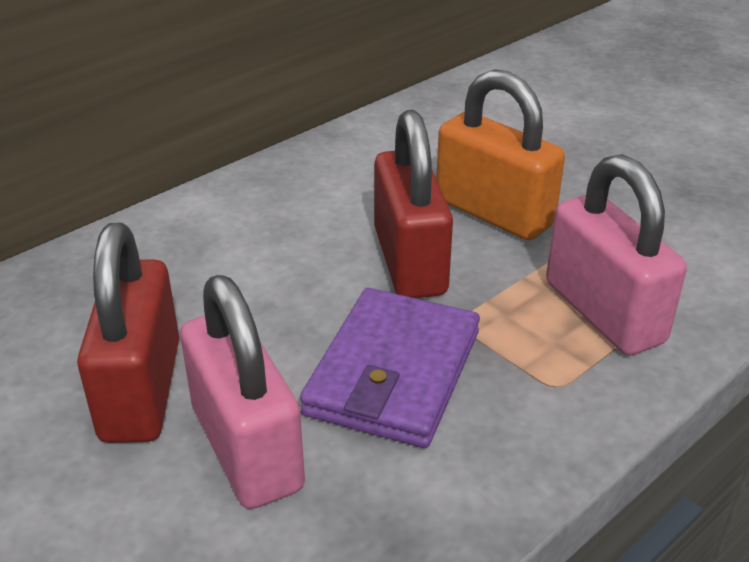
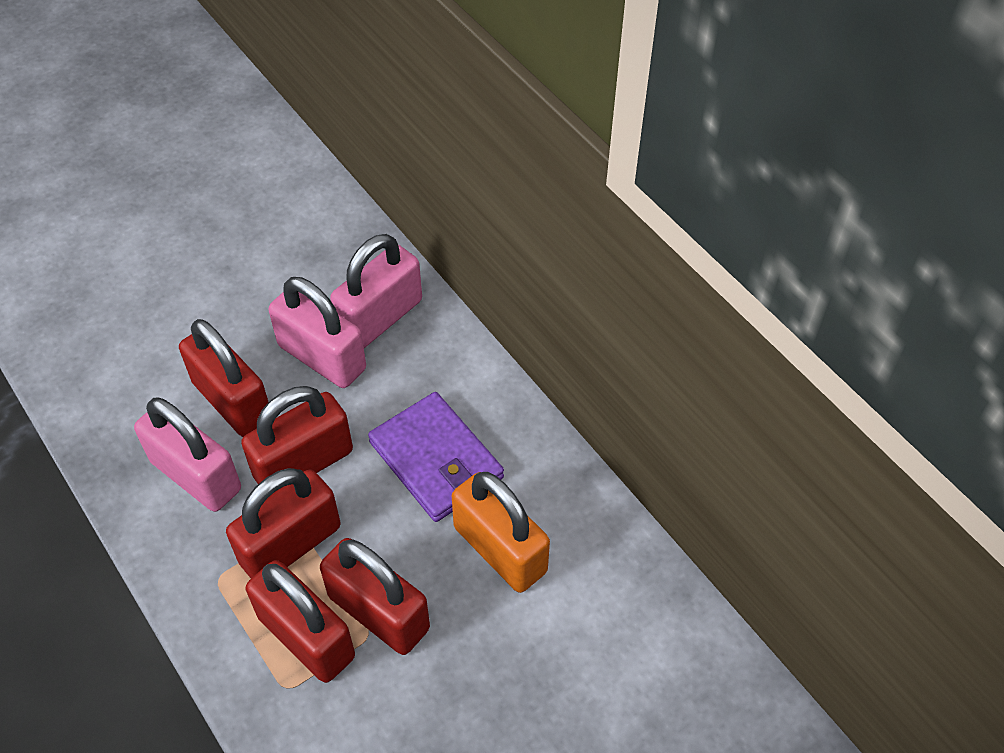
pink padlock: 2 -> 3
red padlock: 2 -> 5

